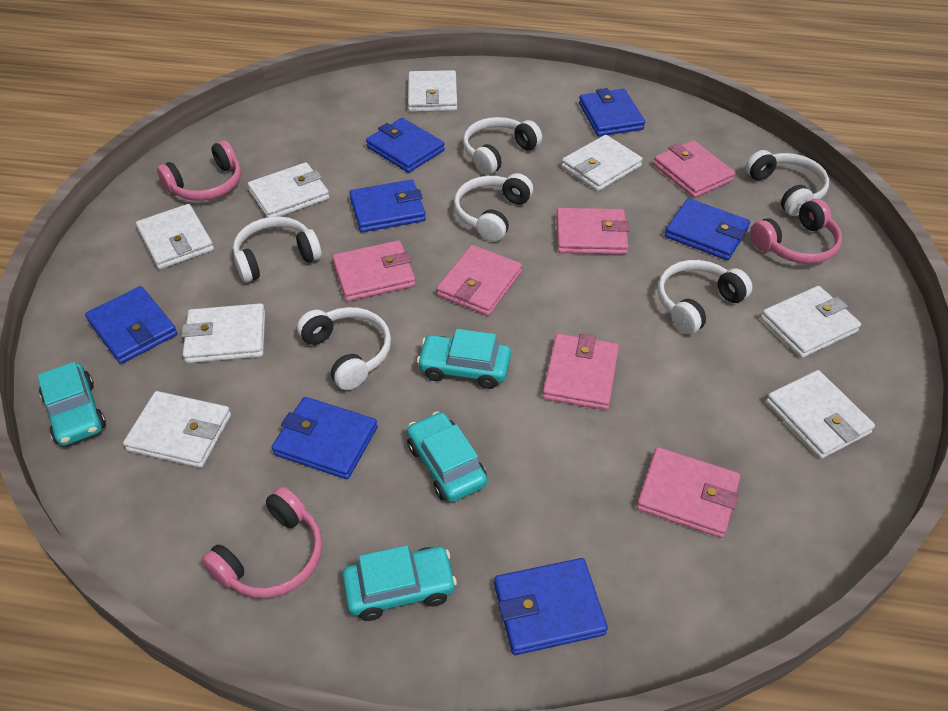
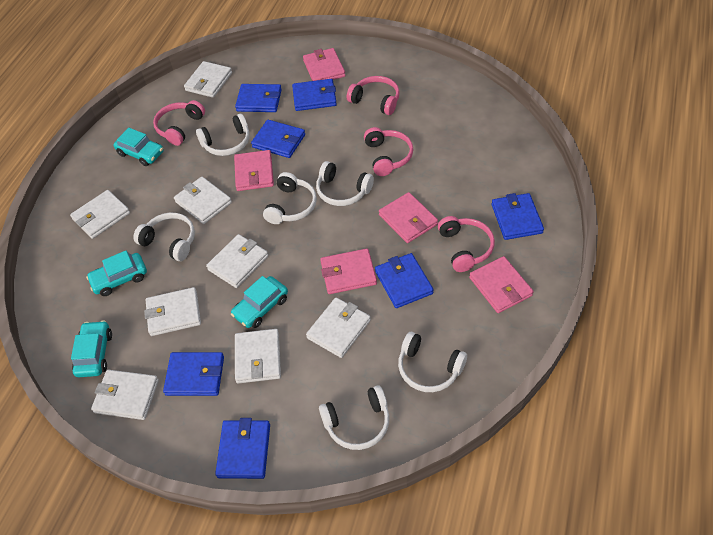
pink headphones: 3 -> 4
pink wallet: 6 -> 5

